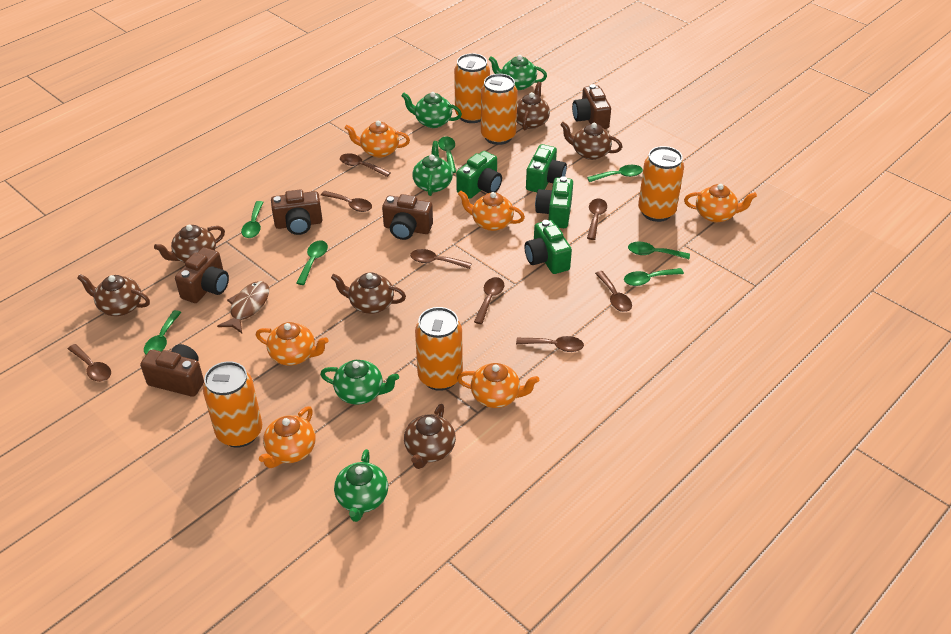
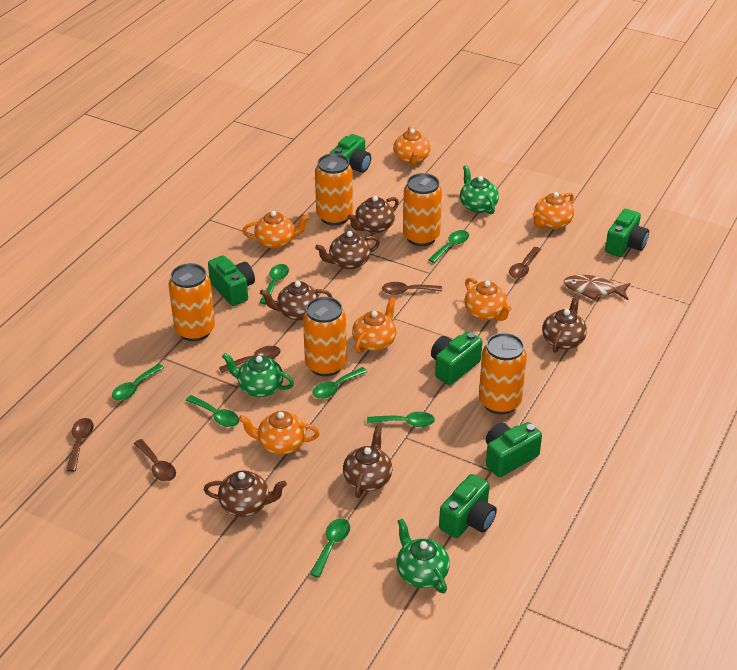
brown camera: 5 -> 0
brown spoon: 8 -> 5
green camera: 4 -> 6
green teapot: 5 -> 3

